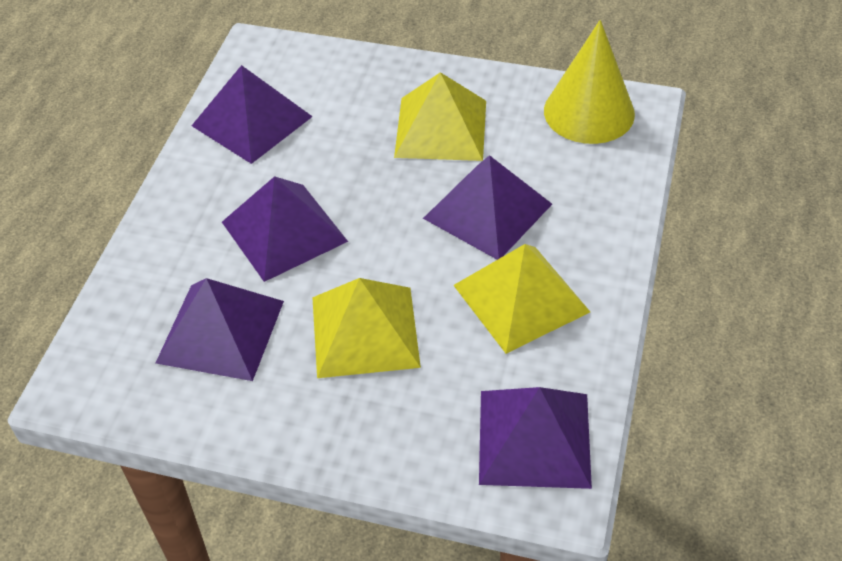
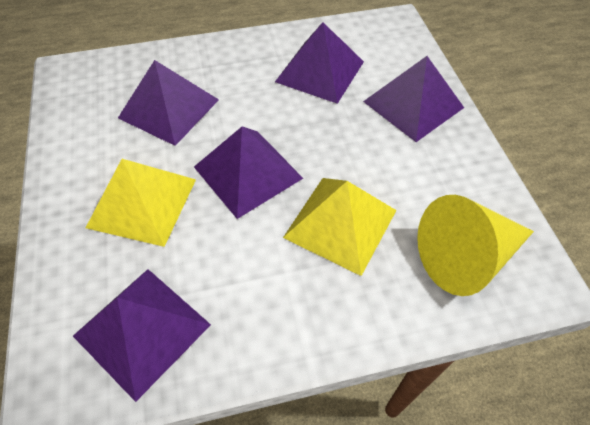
yellow pyramid: 3 -> 2

